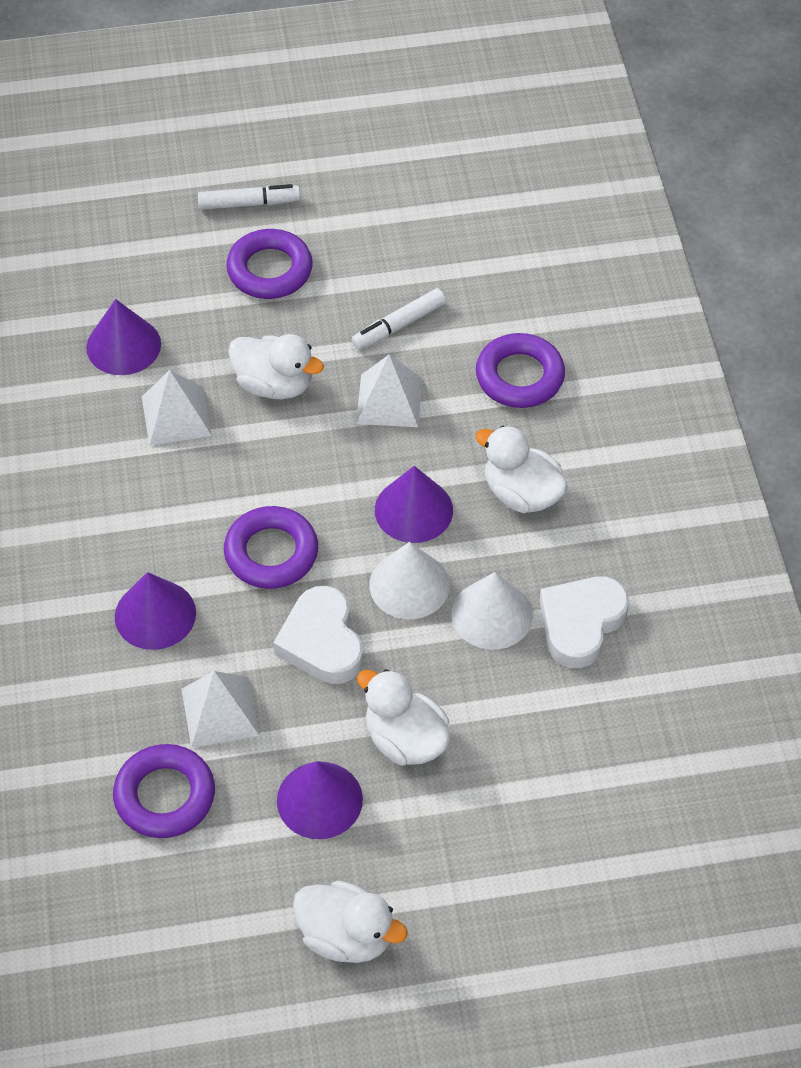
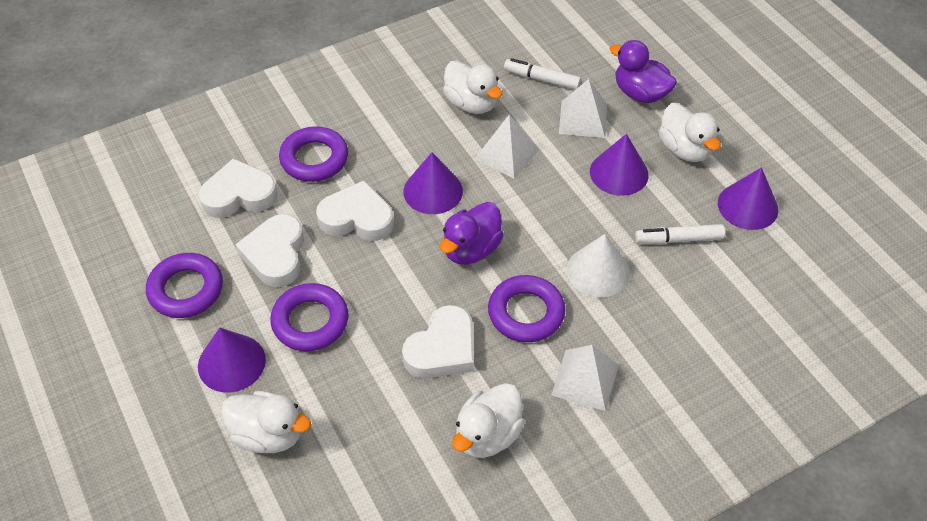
purple duck: 0 -> 2
white cone: 2 -> 1
white heart: 2 -> 4

